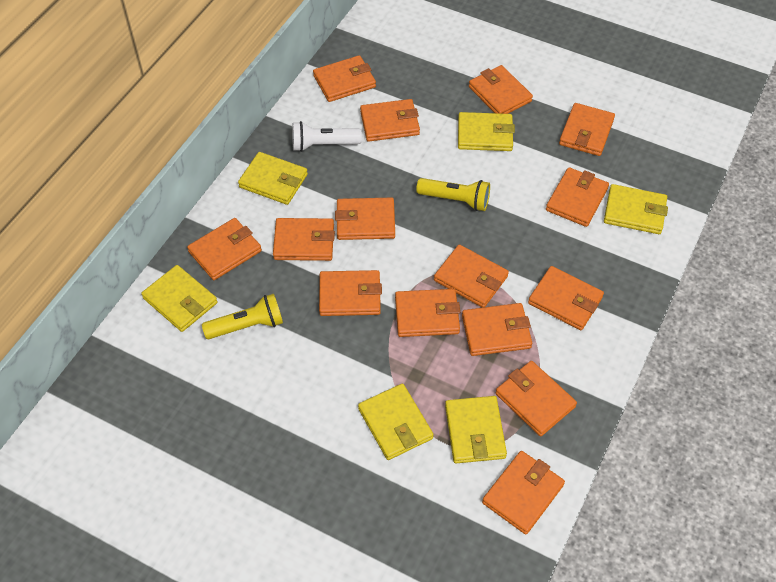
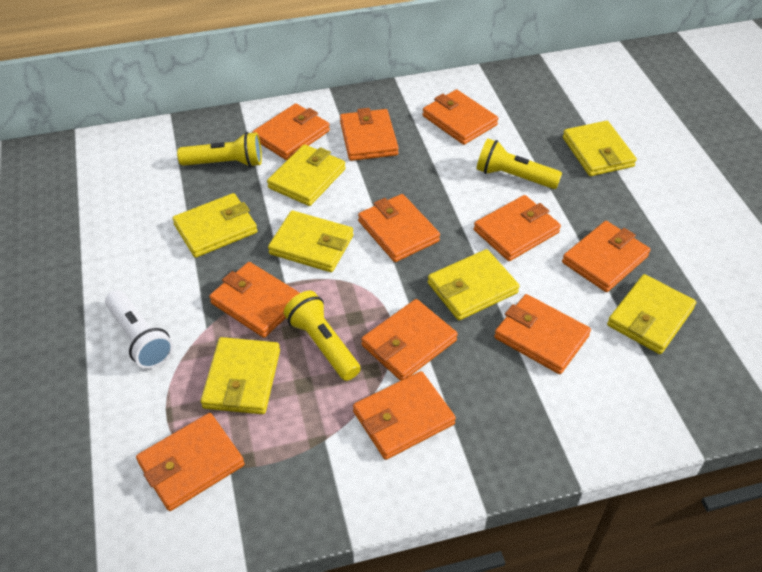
orange wallet: 15 -> 11
yellow flashlight: 2 -> 3
yellow wallet: 6 -> 7

